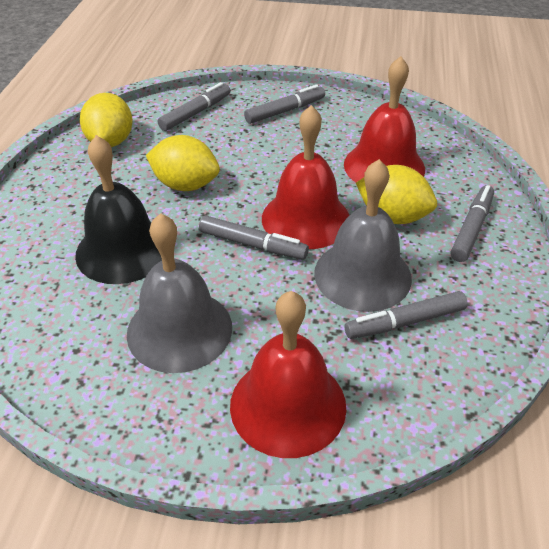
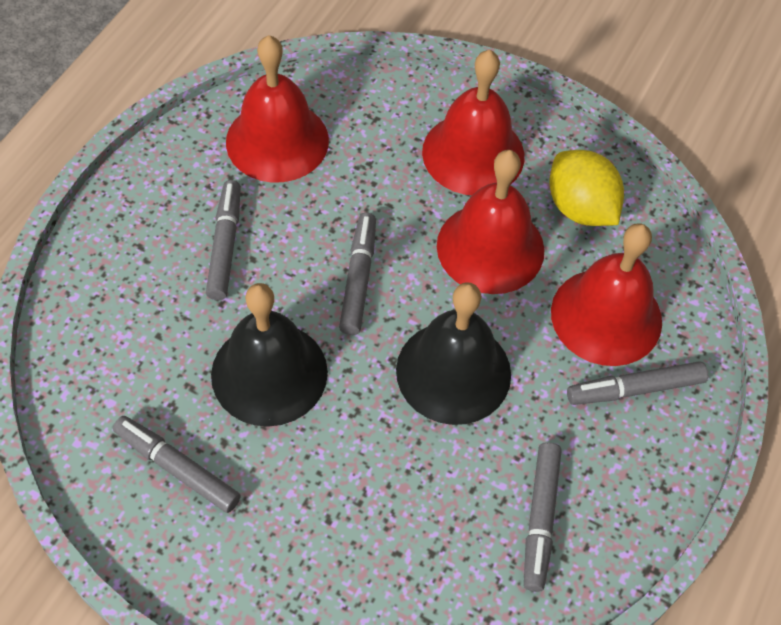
black bell: 1 -> 2
grey bell: 2 -> 0
red bell: 3 -> 4
yellow lemon: 3 -> 1

